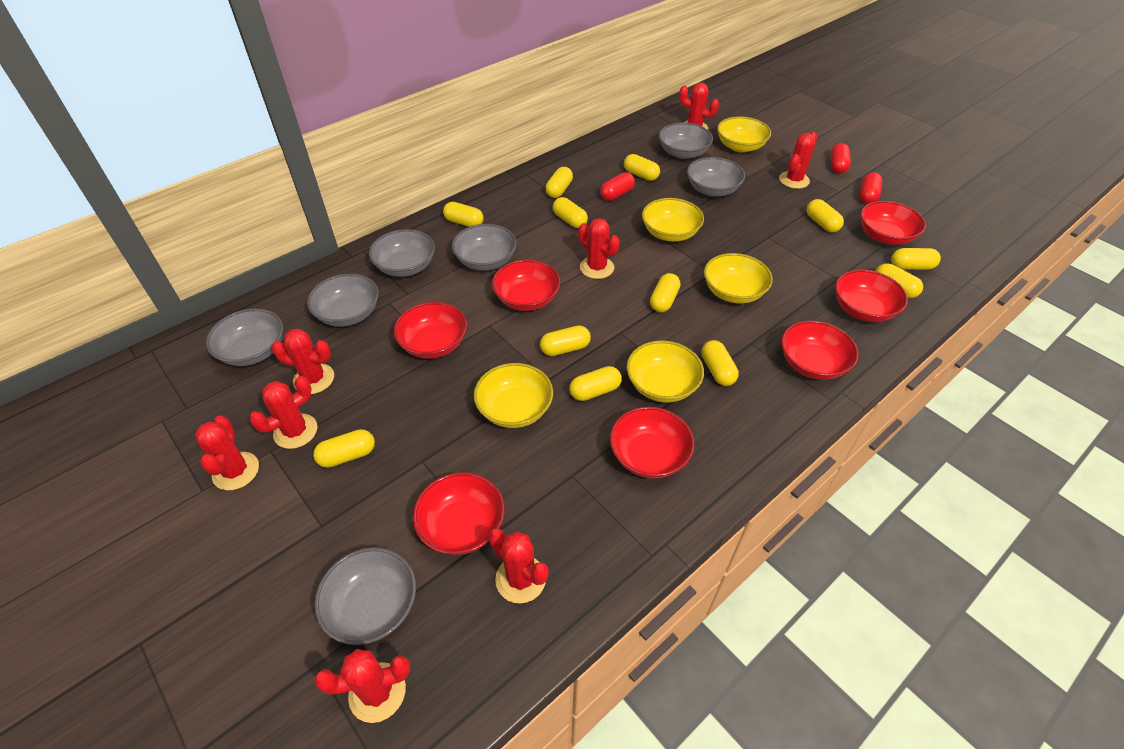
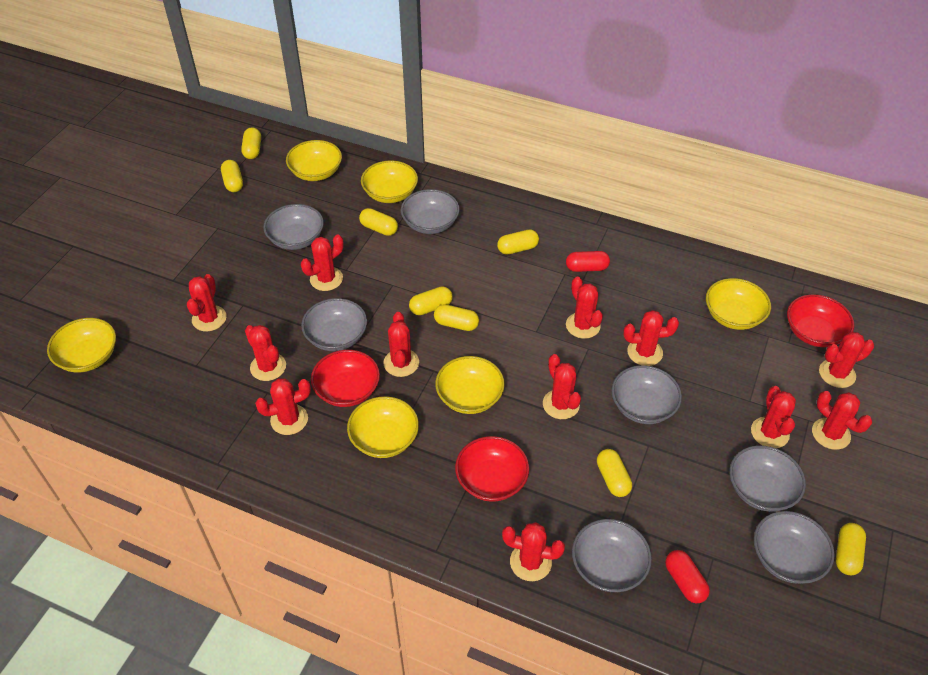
red bowl: 7 -> 3
red cactus: 8 -> 12
red capsule: 3 -> 2
yellow bowl: 5 -> 6
yellow capsule: 12 -> 8

